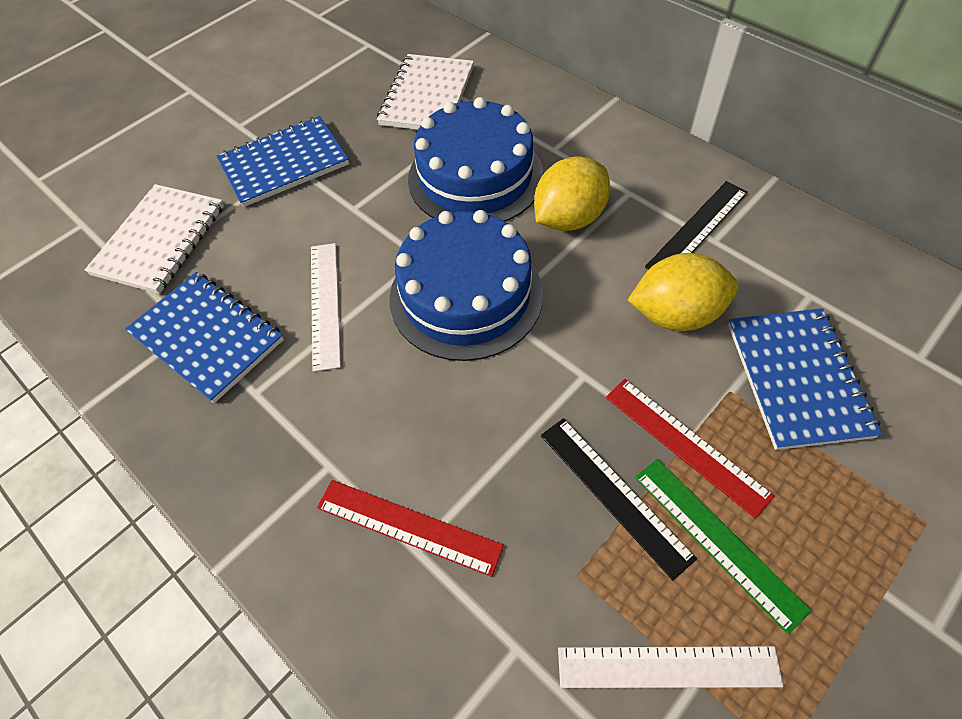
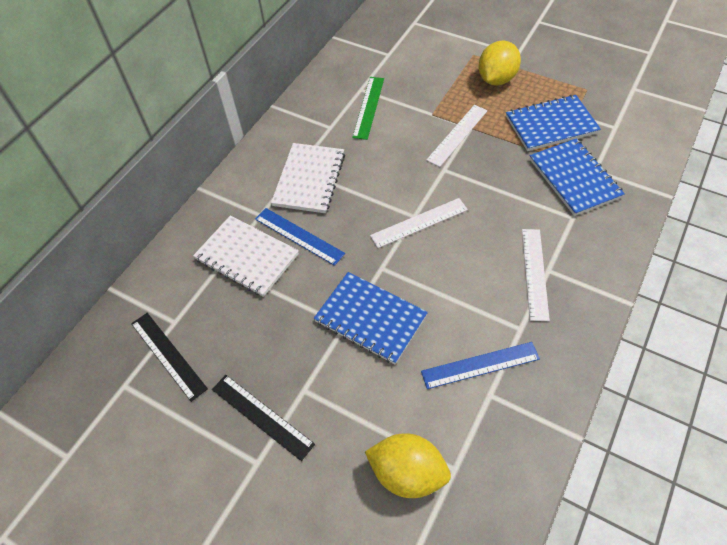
blue cake: 2 -> 0
blue ruler: 0 -> 2
red ruler: 2 -> 0
white ruler: 2 -> 3

